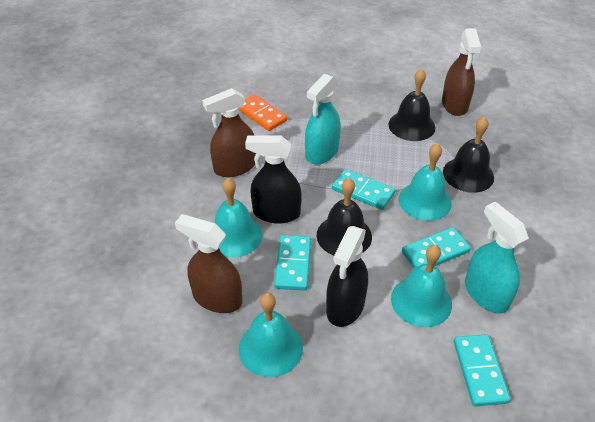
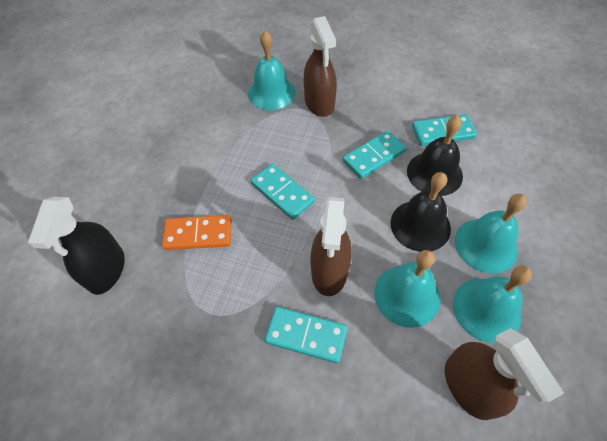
black bell: 3 -> 2
black spray bottle: 2 -> 1
turquoise spray bottle: 2 -> 0

